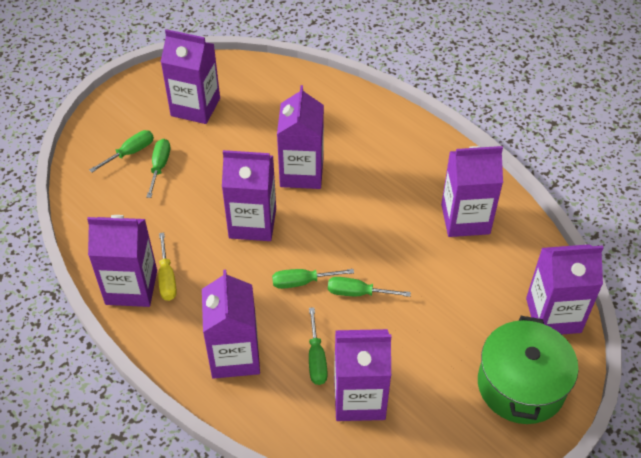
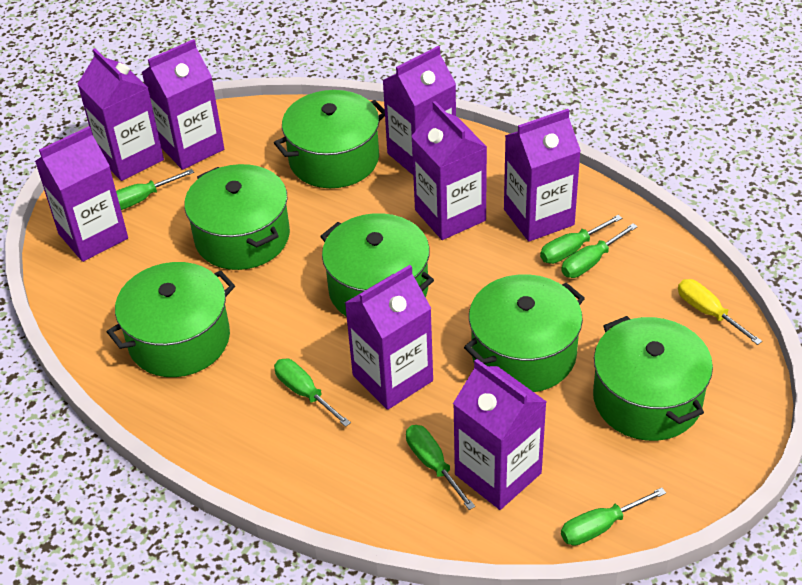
green pot: 1 -> 6
green screwdriver: 5 -> 6

